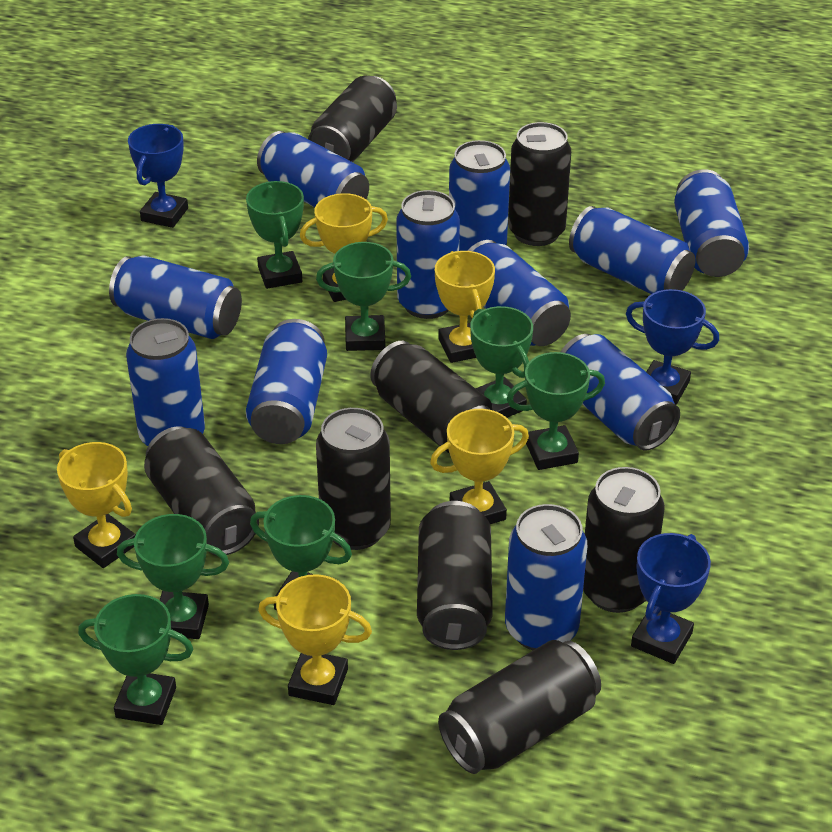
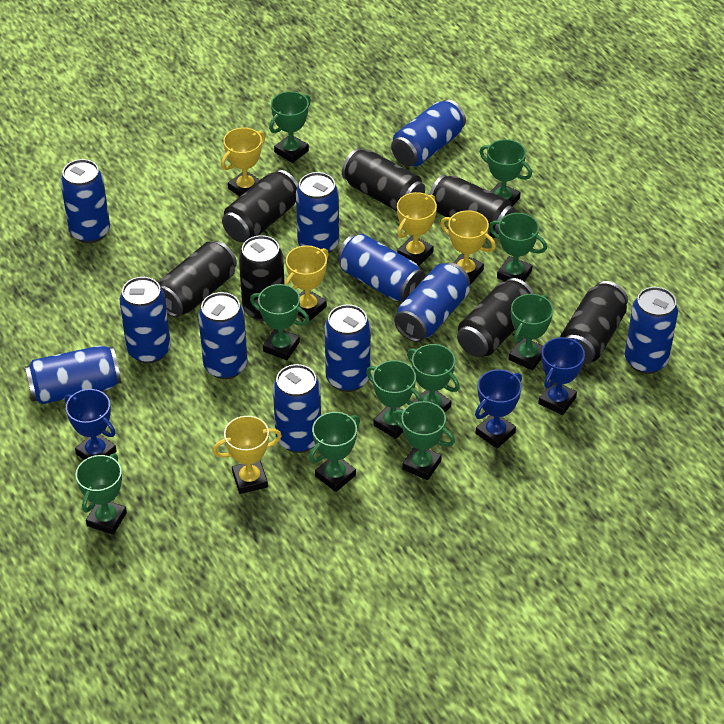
black can: 8 -> 7
green trophy: 7 -> 10

